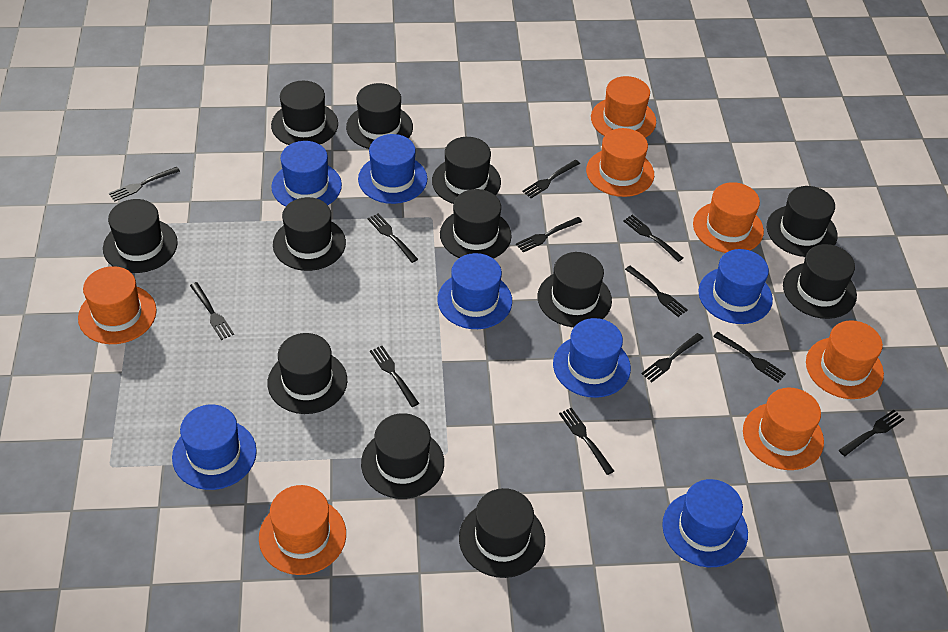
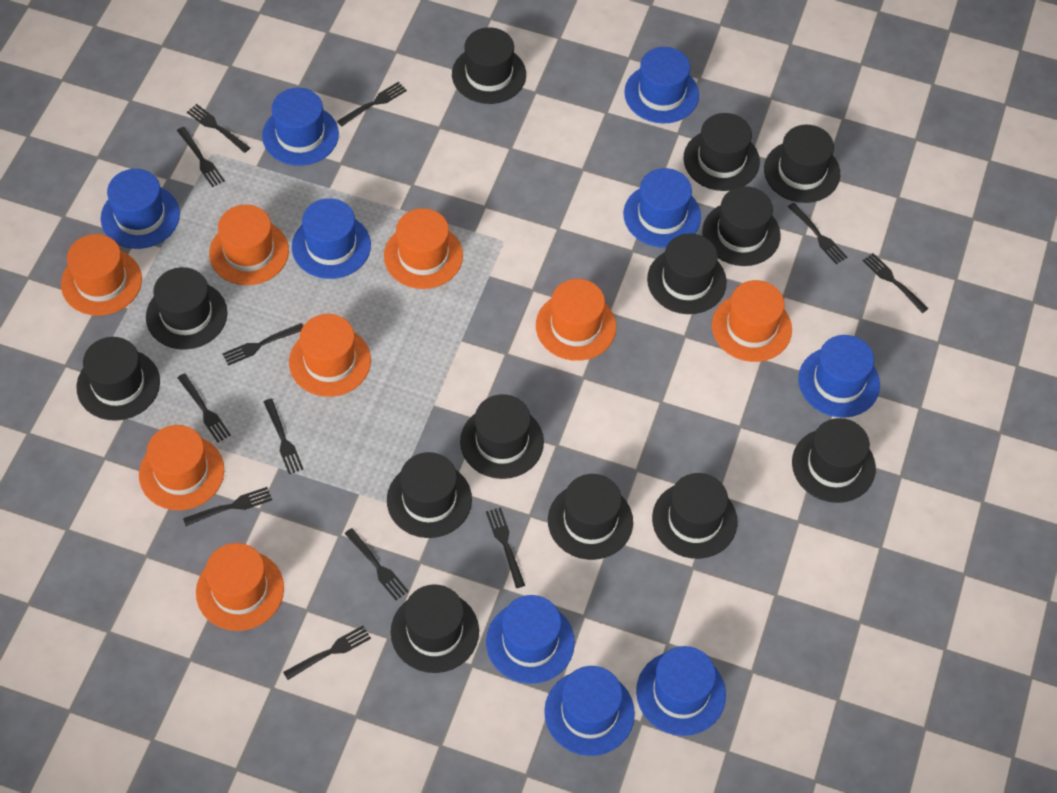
black hat: 12 -> 13
blue hat: 7 -> 9
orange hat: 7 -> 8

